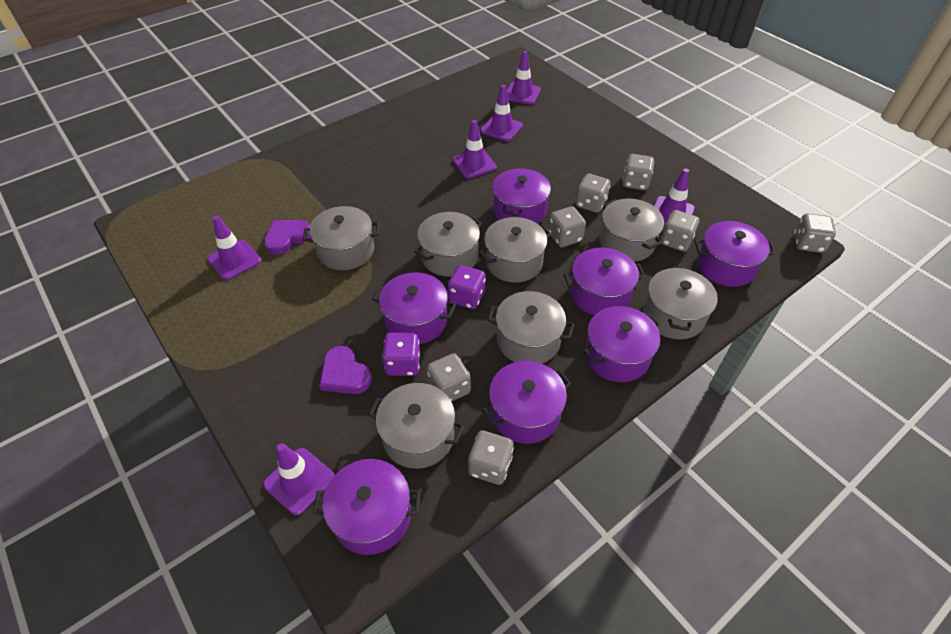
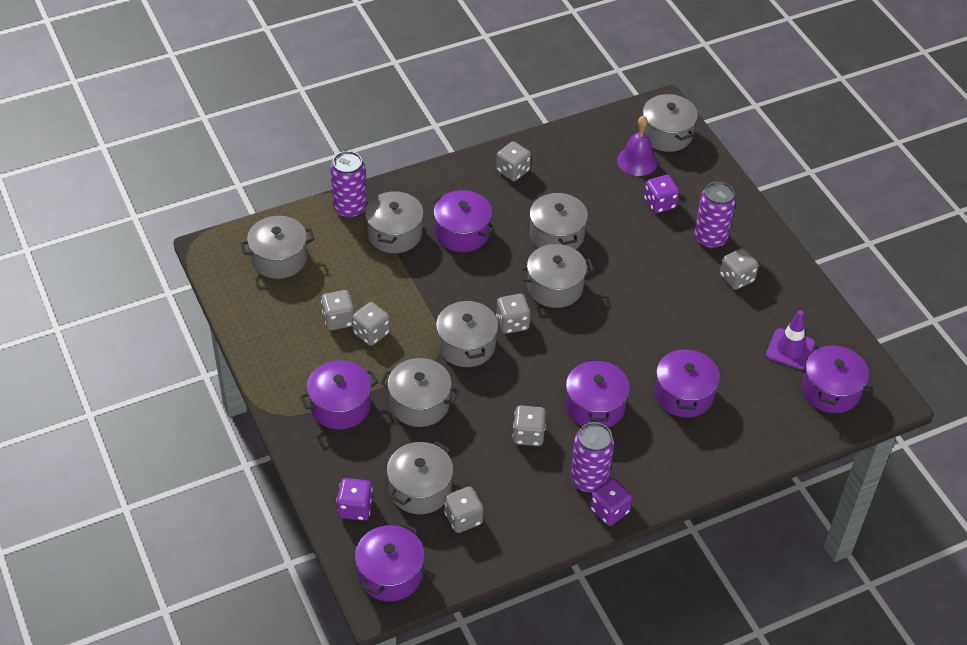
grey pot: 7 -> 8
purple bell: 0 -> 1
purple can: 0 -> 3
purple dice: 2 -> 3
purple heart: 2 -> 0
purple pot: 7 -> 6
purple traffic cone: 6 -> 1

